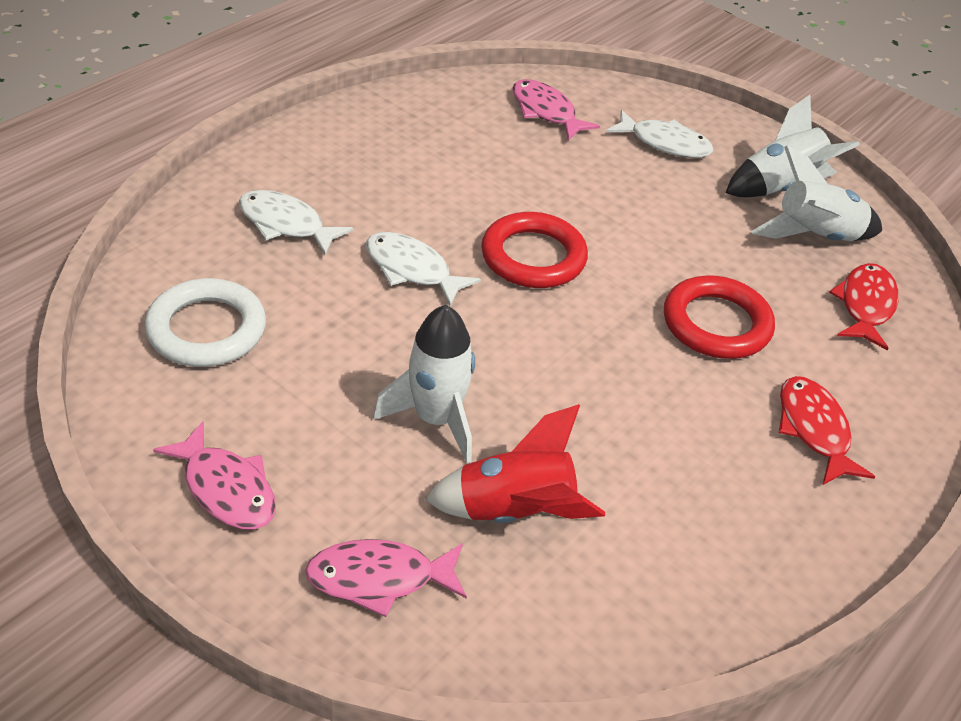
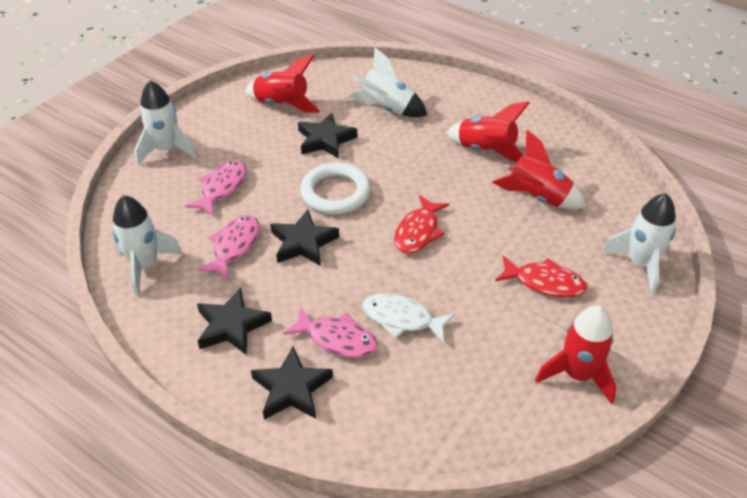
black star: 0 -> 4
red ring: 2 -> 0
red rocket: 1 -> 4
white fish: 3 -> 1
white rocket: 3 -> 4

